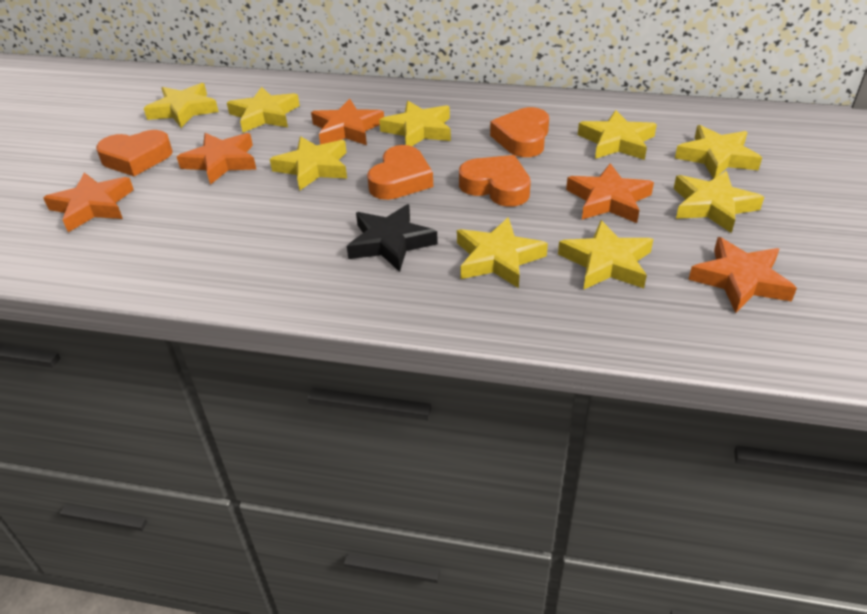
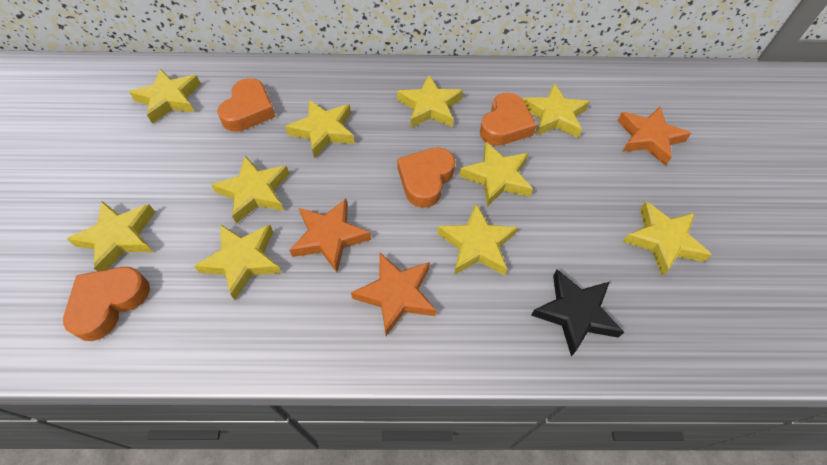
orange star: 5 -> 3
yellow star: 9 -> 10

